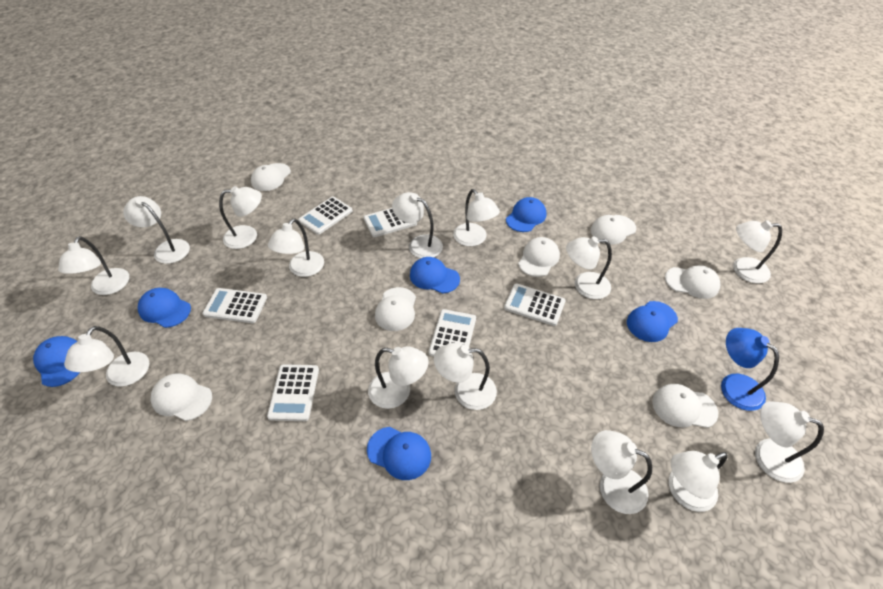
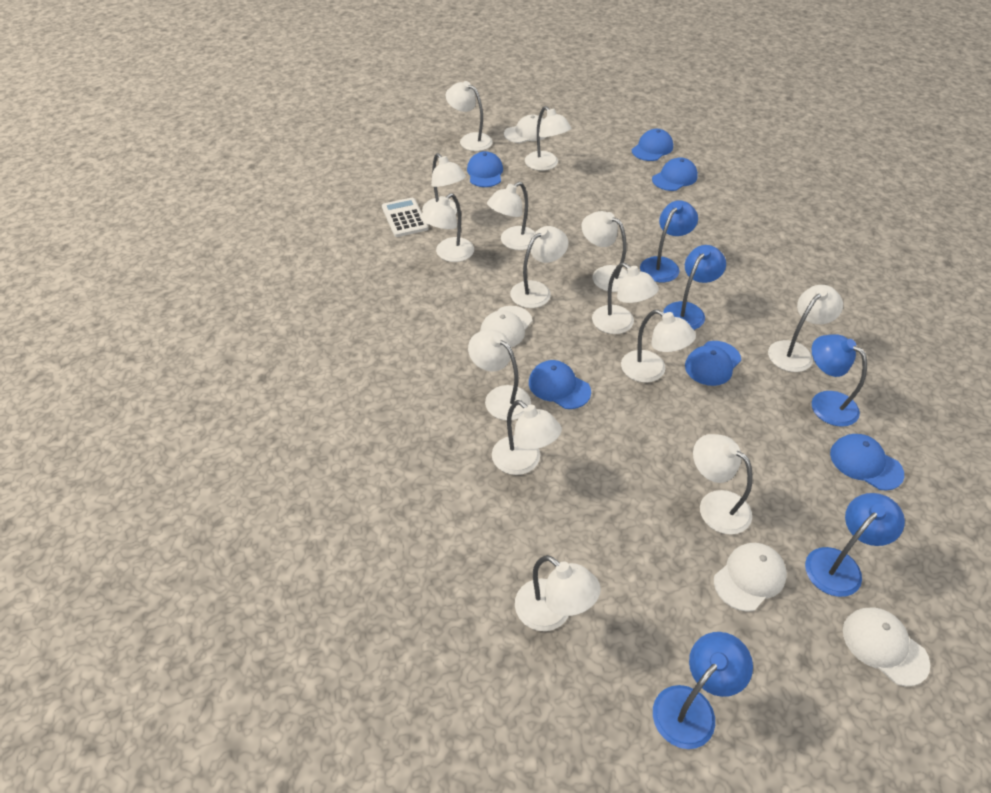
blue lamp: 1 -> 5
white calculator: 6 -> 1
white cap: 7 -> 4

